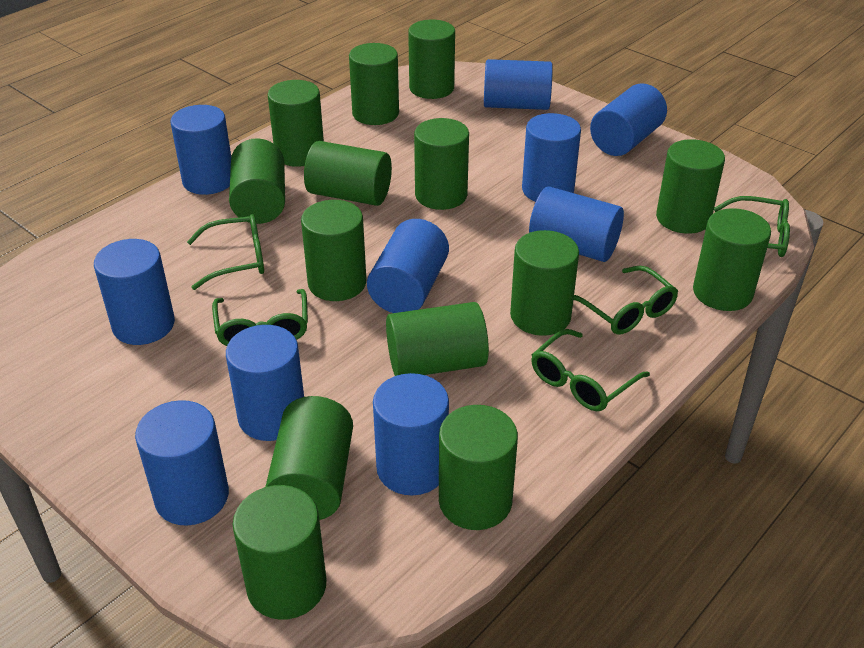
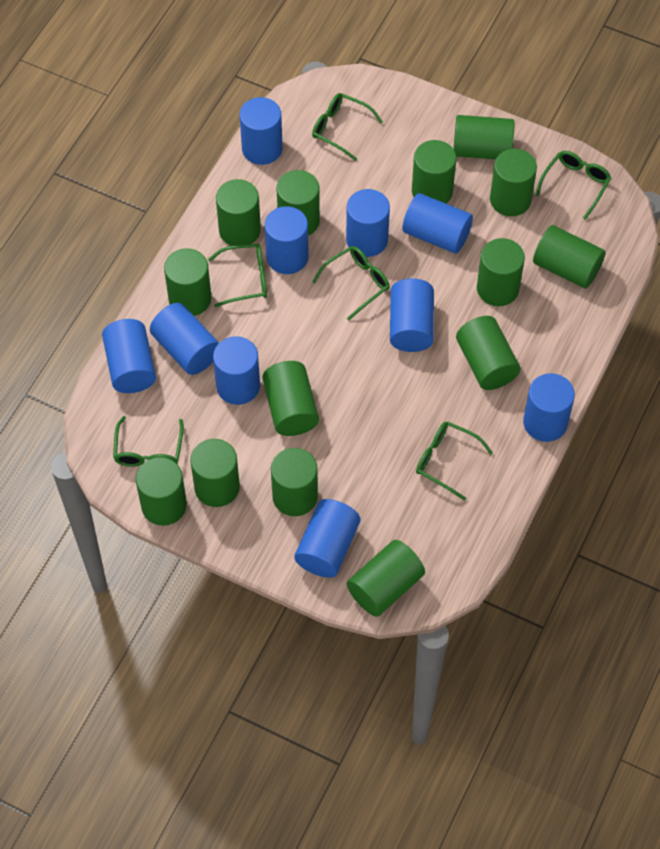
green glasses: 5 -> 6

